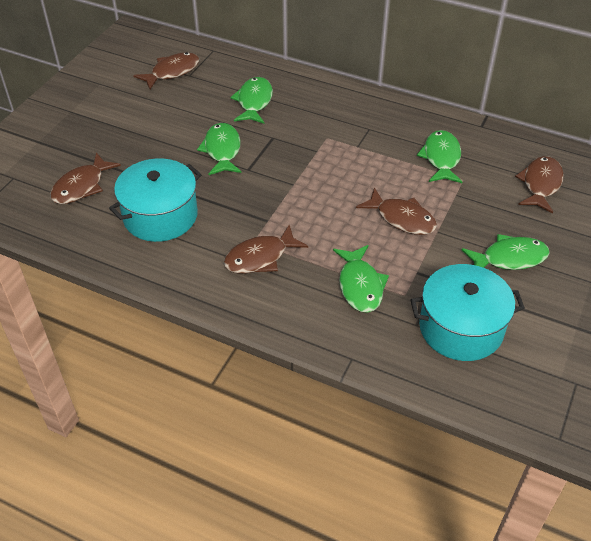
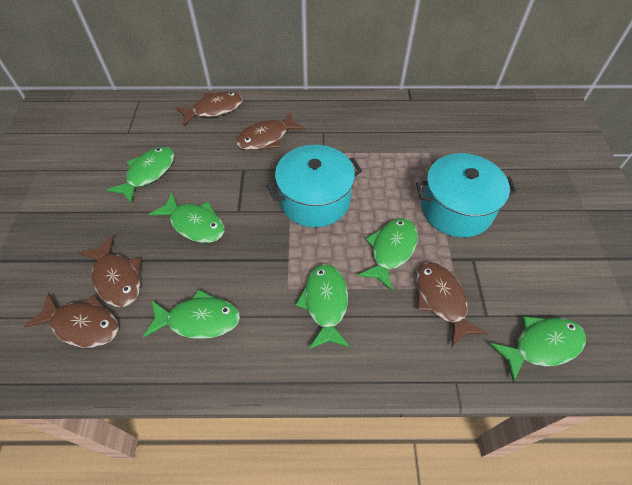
green fish: 5 -> 6

